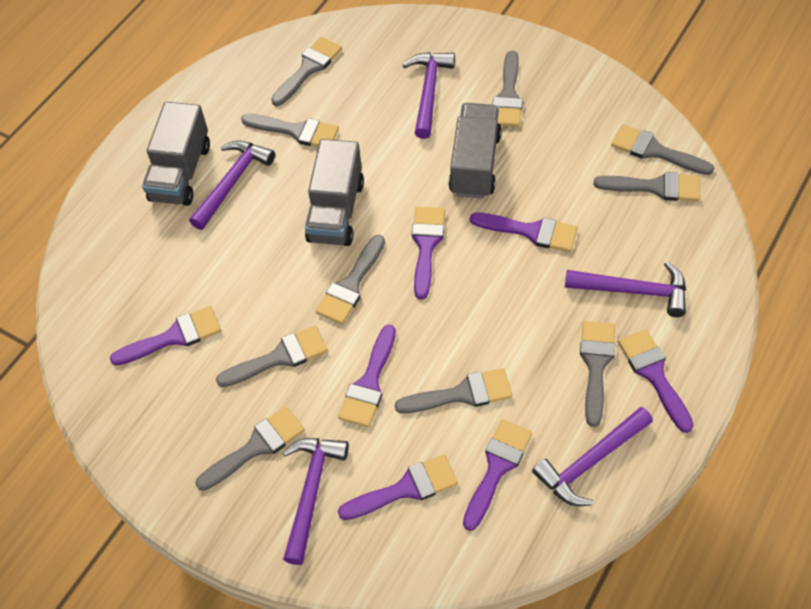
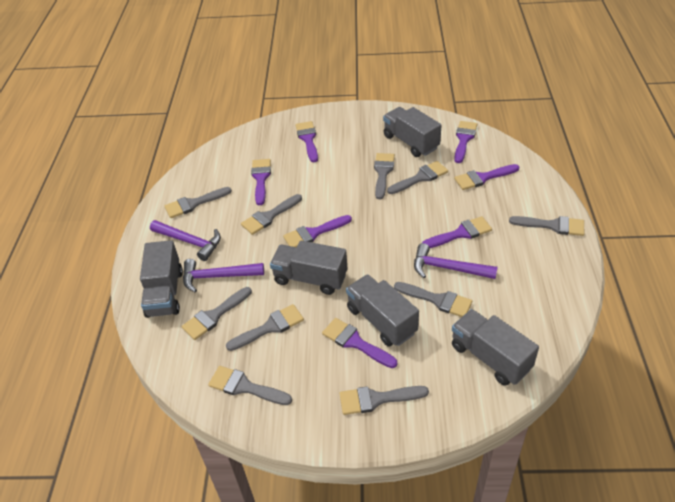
grey truck: 3 -> 5
purple hammer: 5 -> 3

